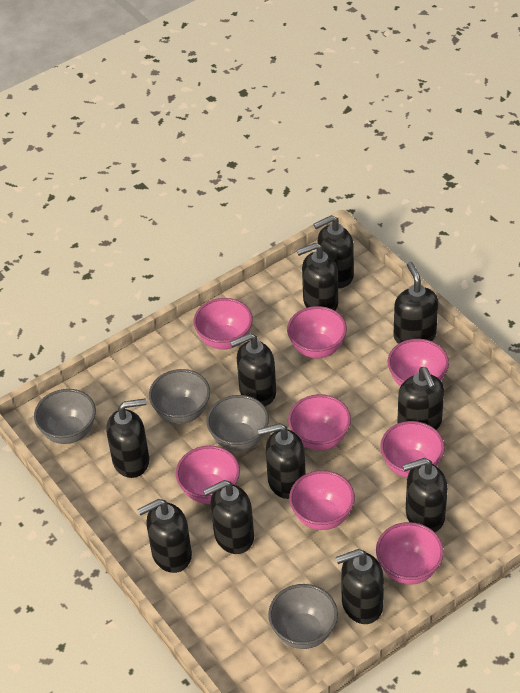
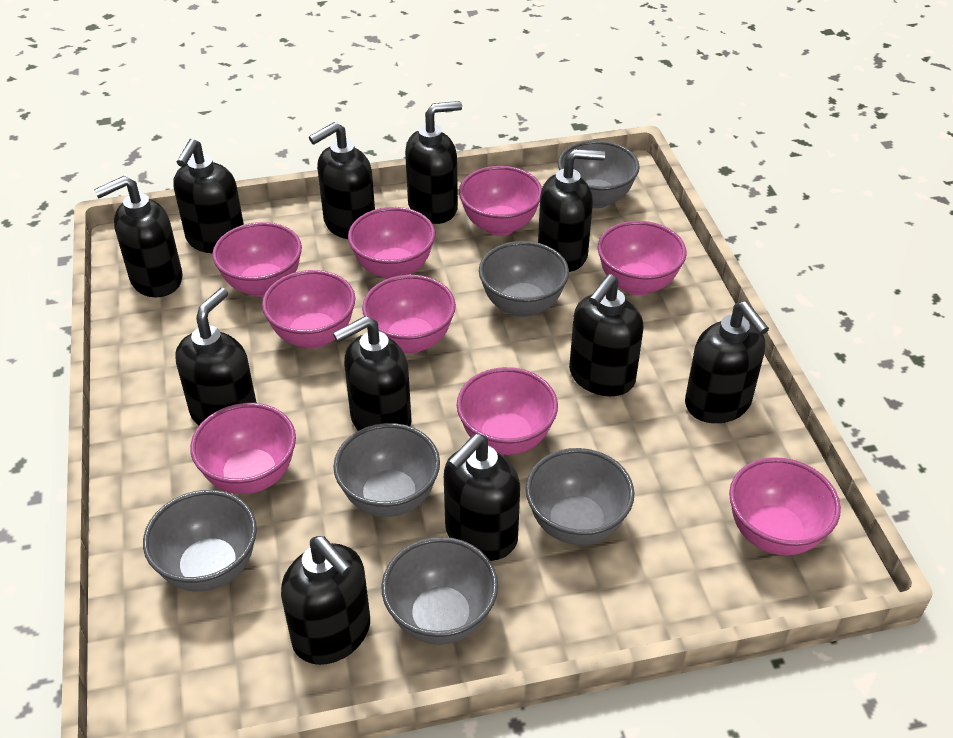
grey bowl: 4 -> 6
pink bowl: 8 -> 9

